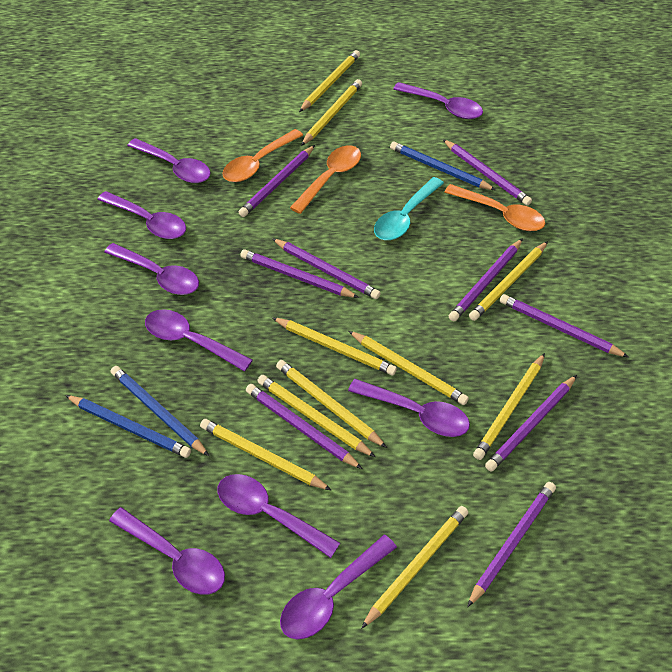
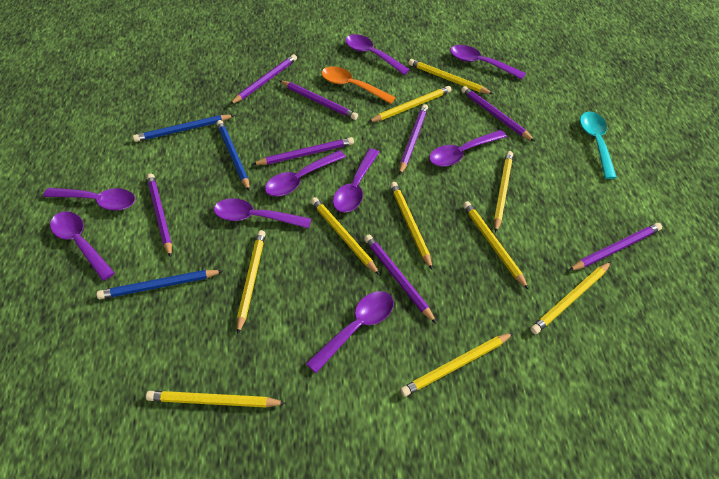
orange spoon: 3 -> 1
purple pencil: 9 -> 8

